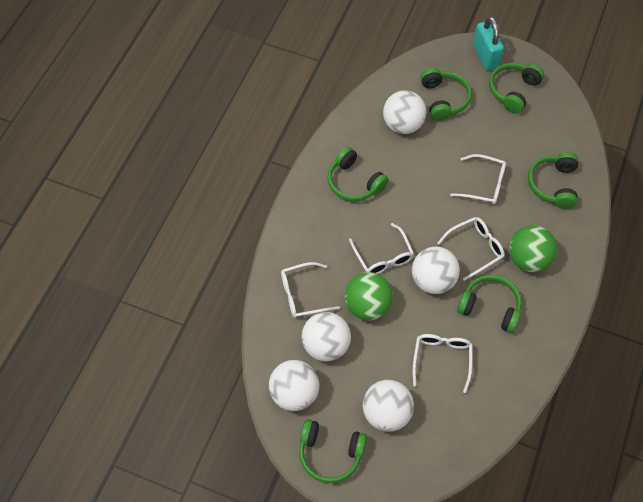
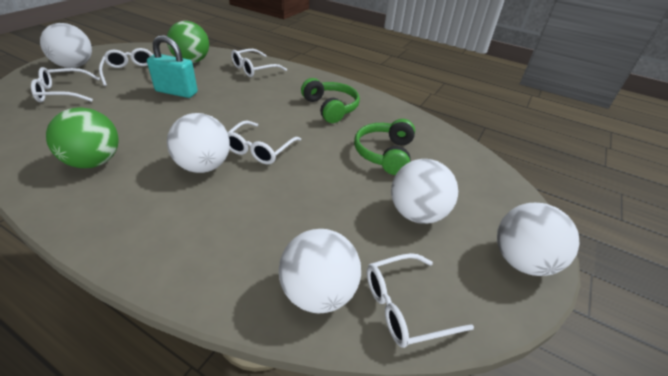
green headphones: 6 -> 2

